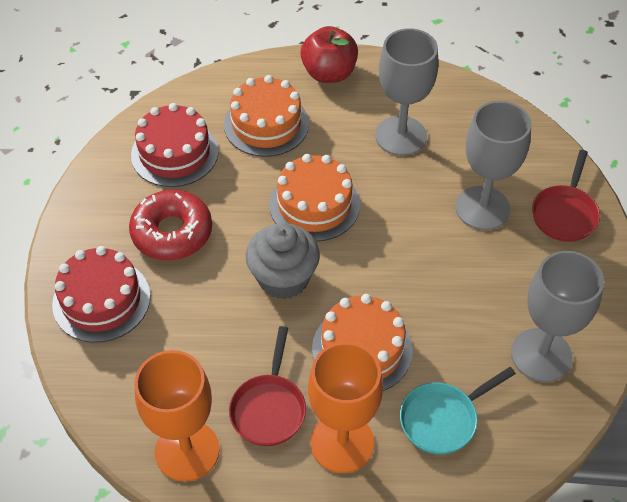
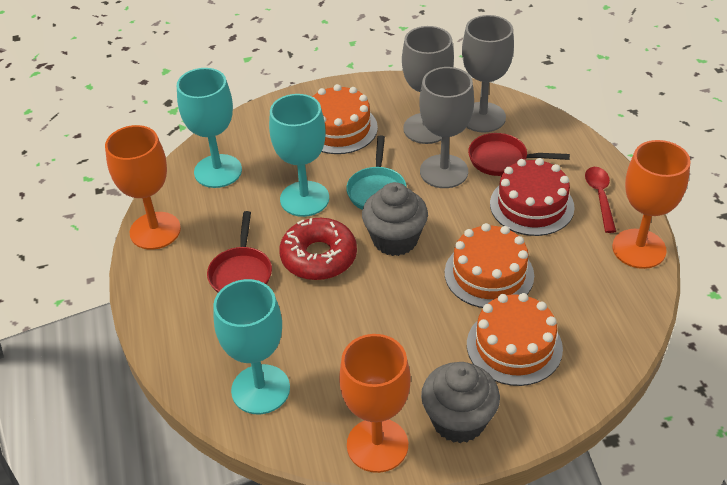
grey cupcake: 1 -> 2
orange goblet: 2 -> 3
red apple: 1 -> 0
red cake: 2 -> 1
red spoon: 0 -> 1
turquoise goblet: 0 -> 3

